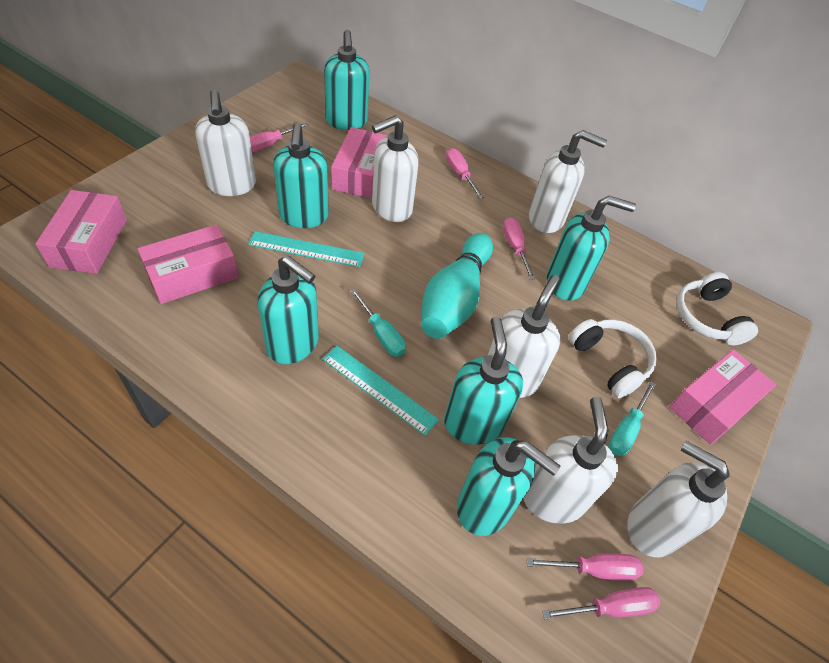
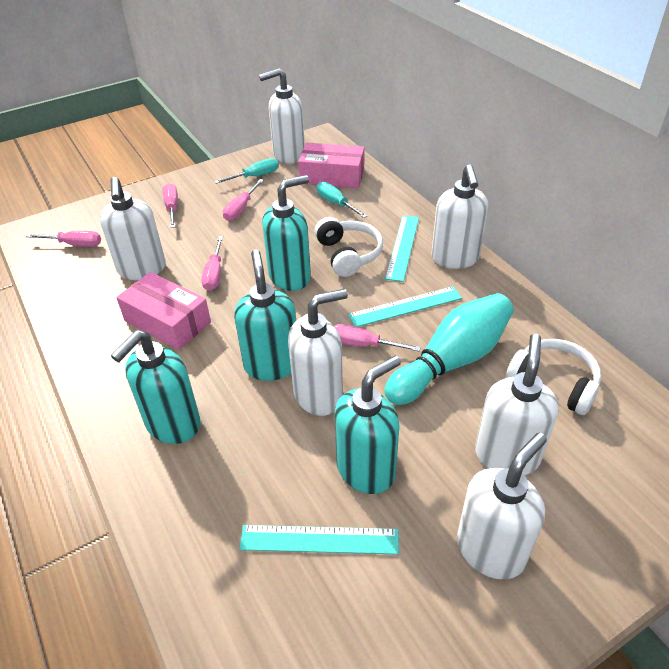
pink box: 4 -> 2
turquoise ruler: 2 -> 3
turquoise soap dispenser: 6 -> 4

